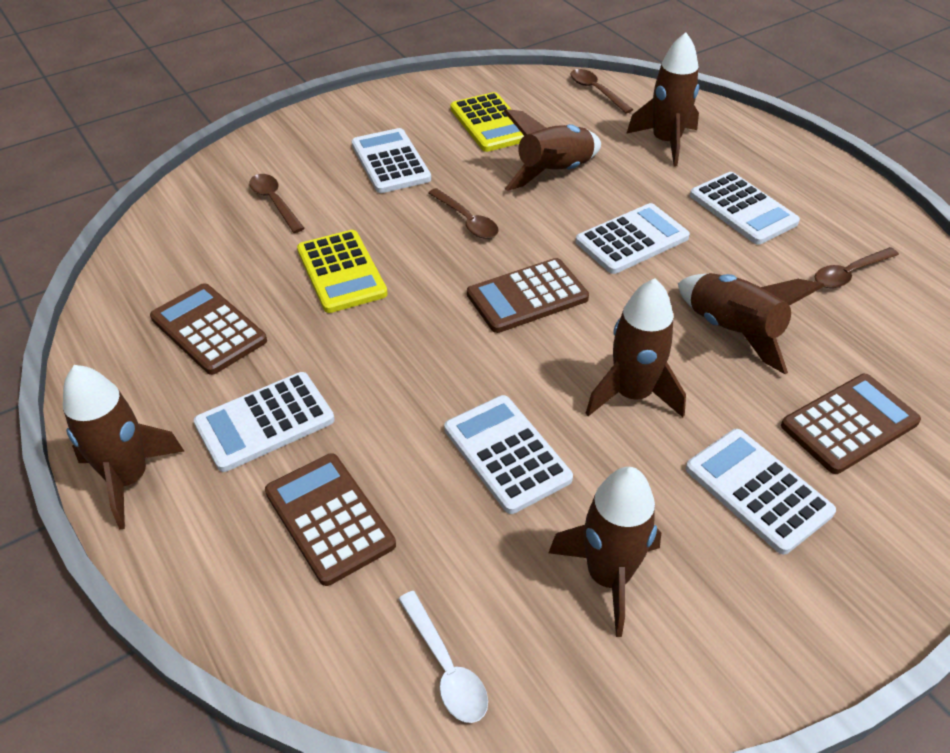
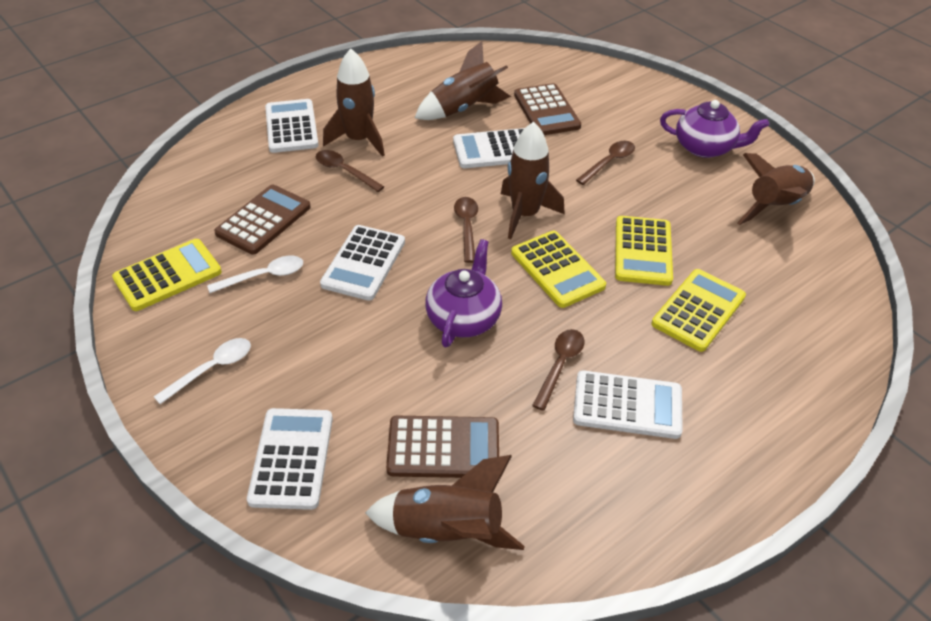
brown calculator: 4 -> 3
brown rocket: 6 -> 5
purple teapot: 0 -> 2
white calculator: 6 -> 5
white spoon: 1 -> 2
yellow calculator: 2 -> 4

